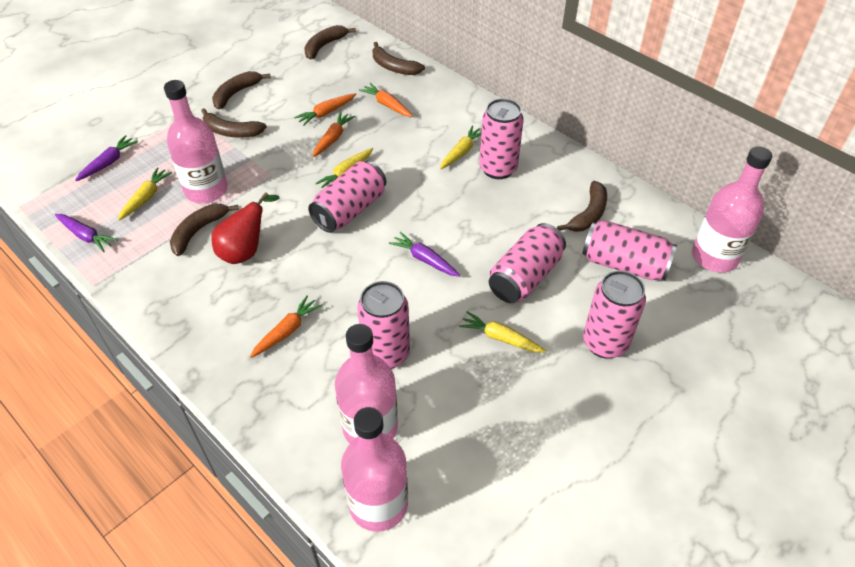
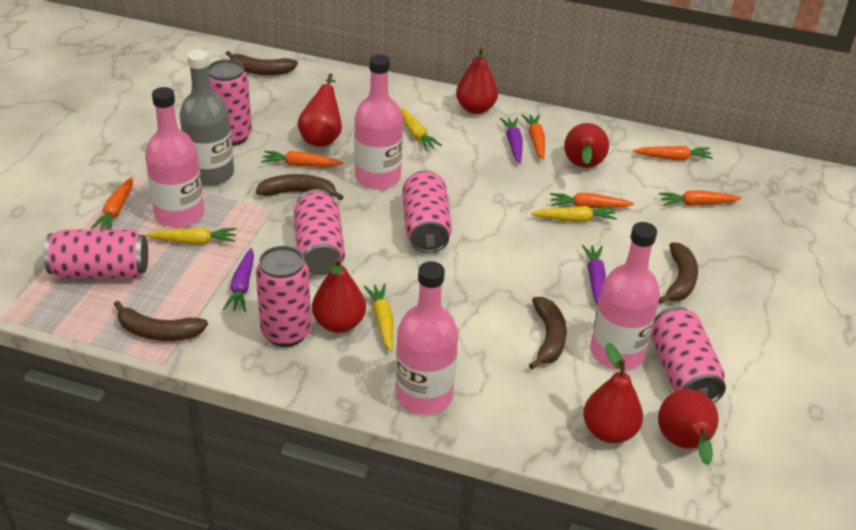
brown banana: 6 -> 5
grey bottle: 0 -> 1
orange carrot: 4 -> 6
red pear: 1 -> 6

